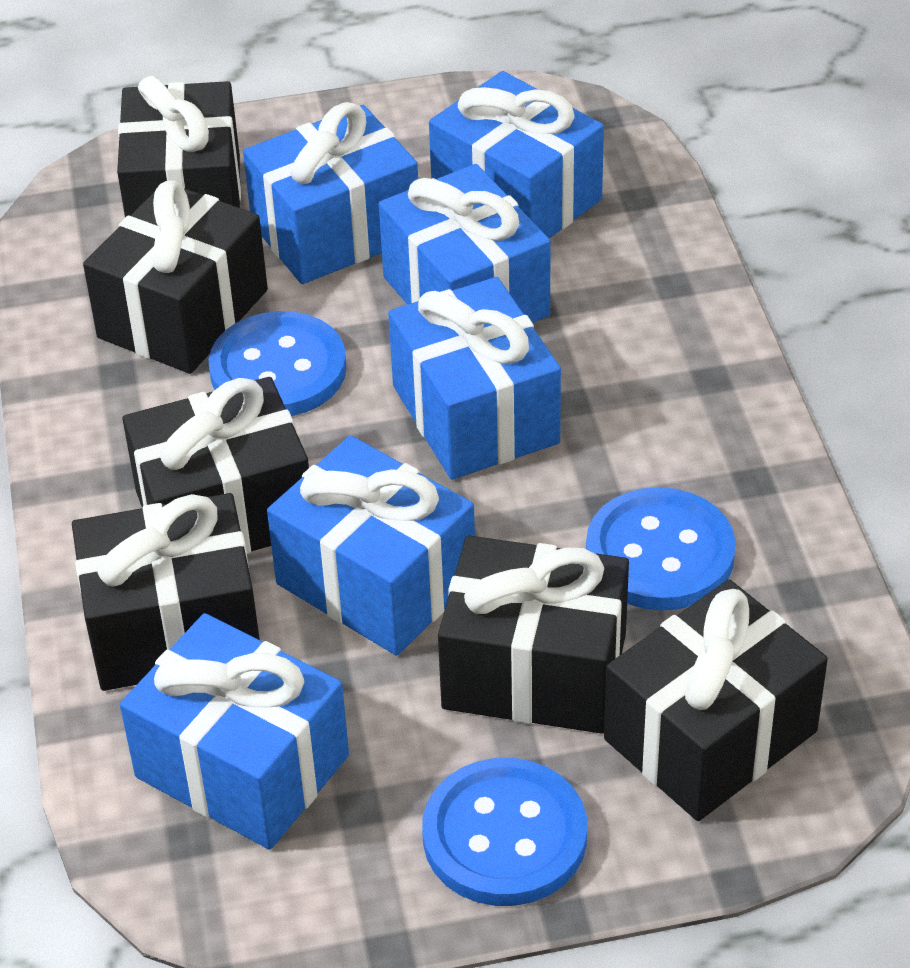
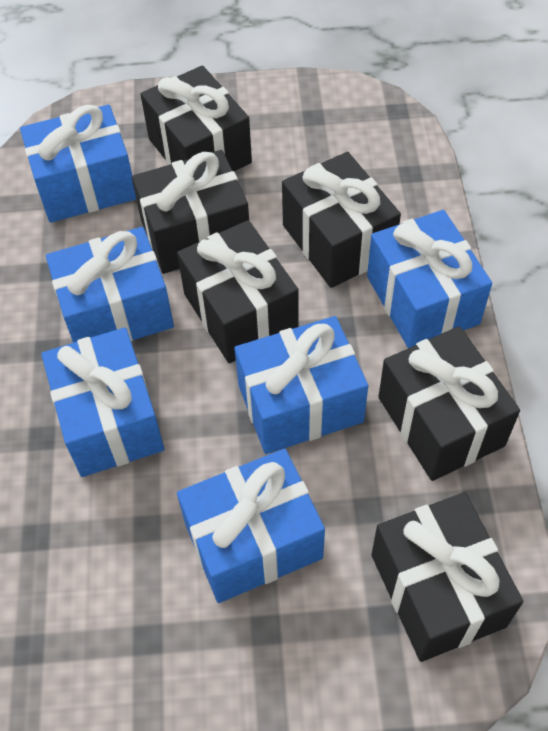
blue button: 3 -> 0

